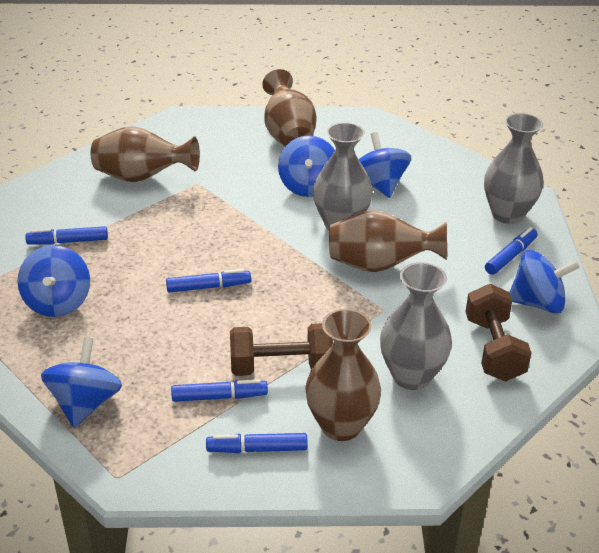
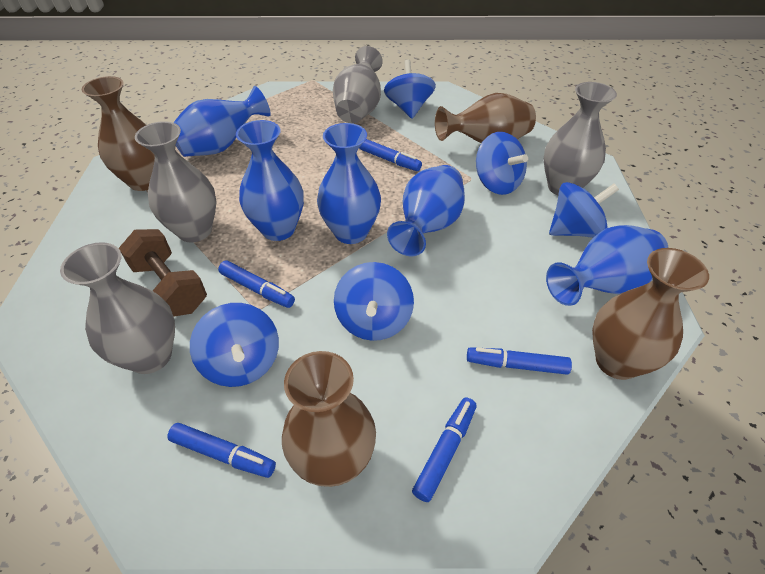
blue vase: 0 -> 5
brown dumbbell: 2 -> 1
grey vase: 3 -> 4

